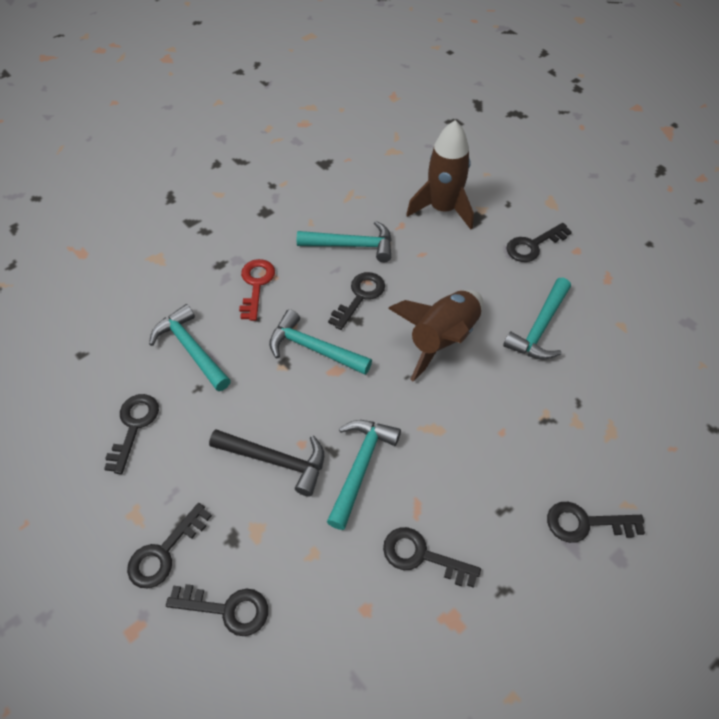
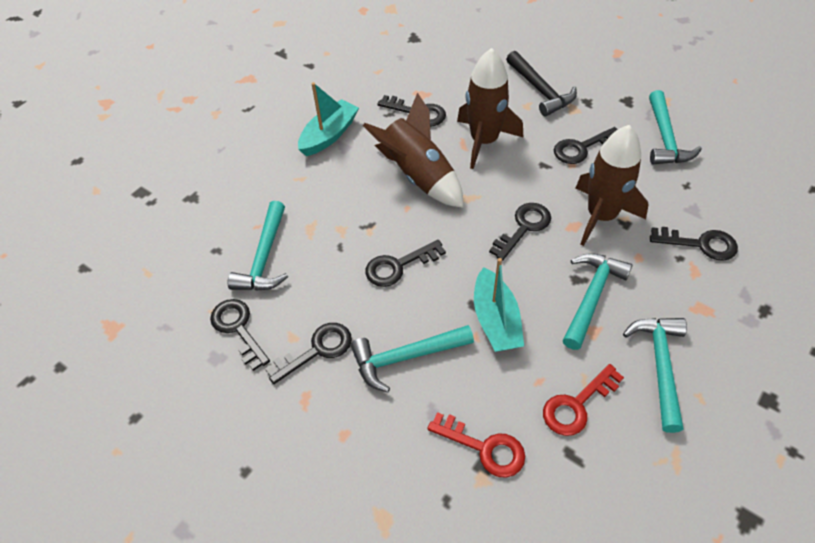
brown rocket: 2 -> 3
red key: 1 -> 2
turquoise boat: 0 -> 2

